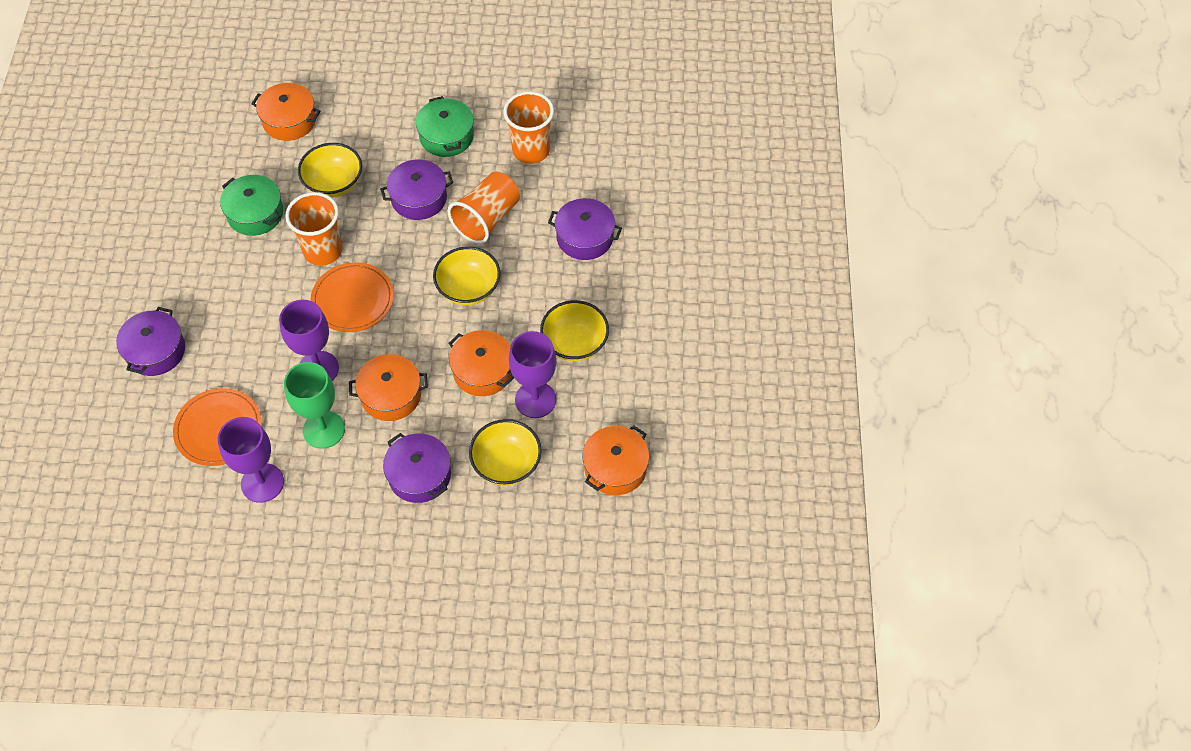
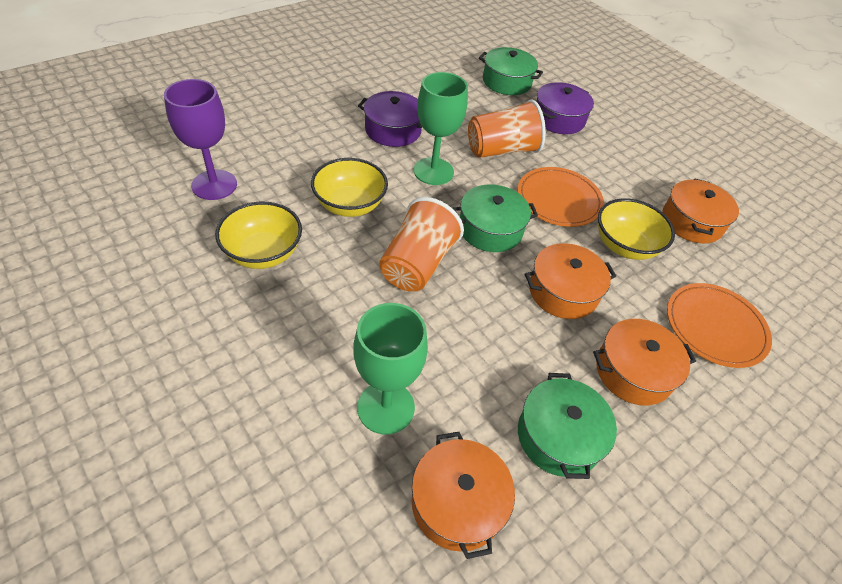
green goblet: 1 -> 2
green pot: 2 -> 3
orange cup: 3 -> 2
purple goblet: 3 -> 1
purple pot: 4 -> 2
yellow bowl: 4 -> 3

